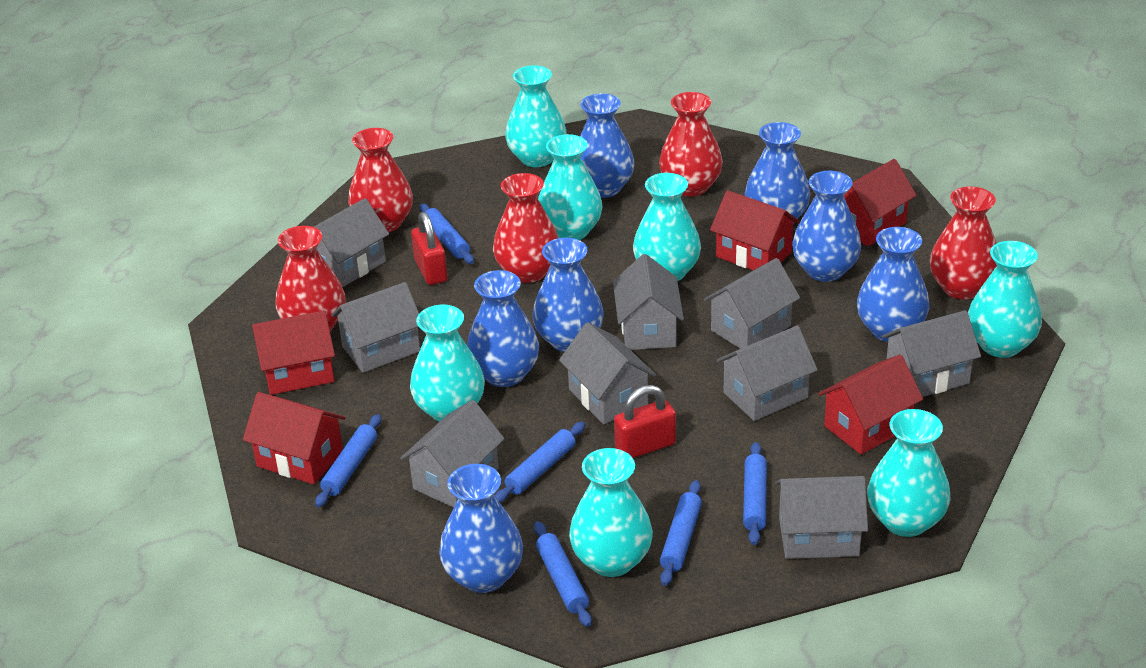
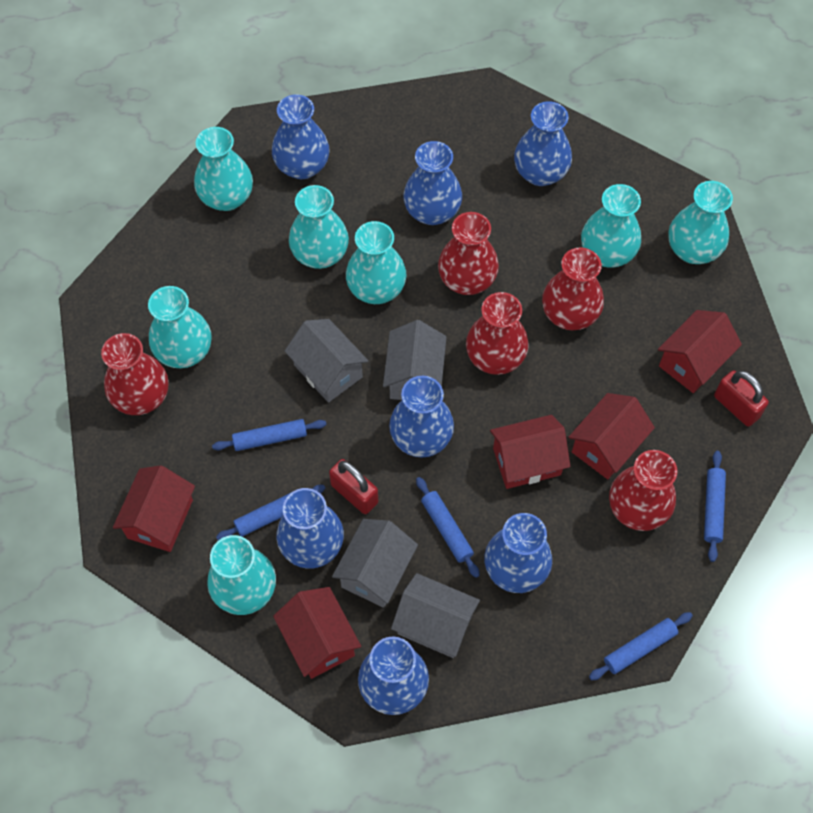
blue rolling pin: 6 -> 5
grey house: 9 -> 4

